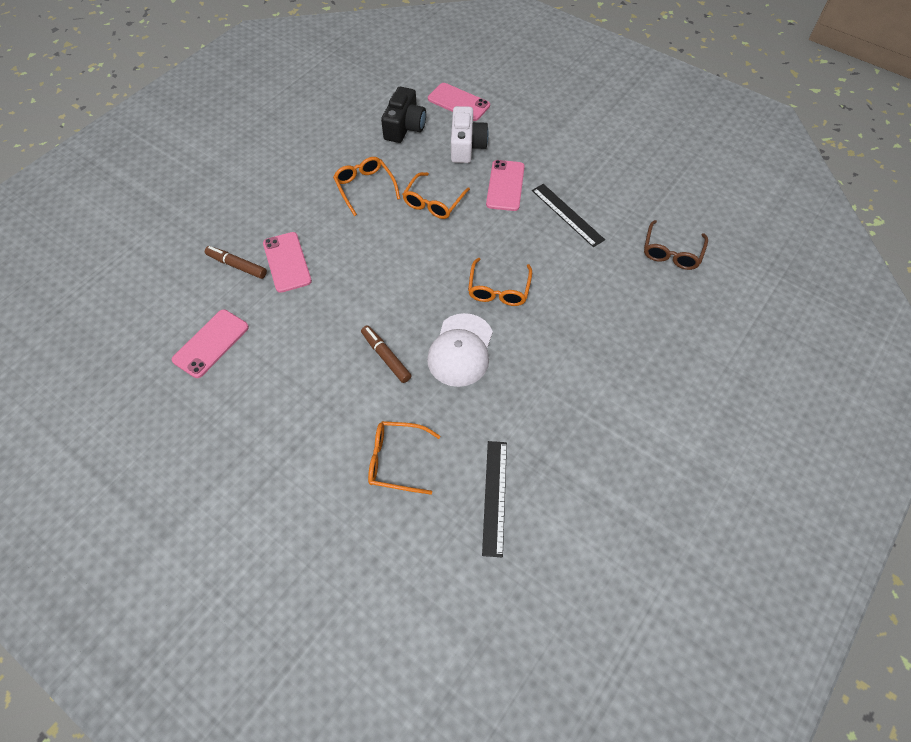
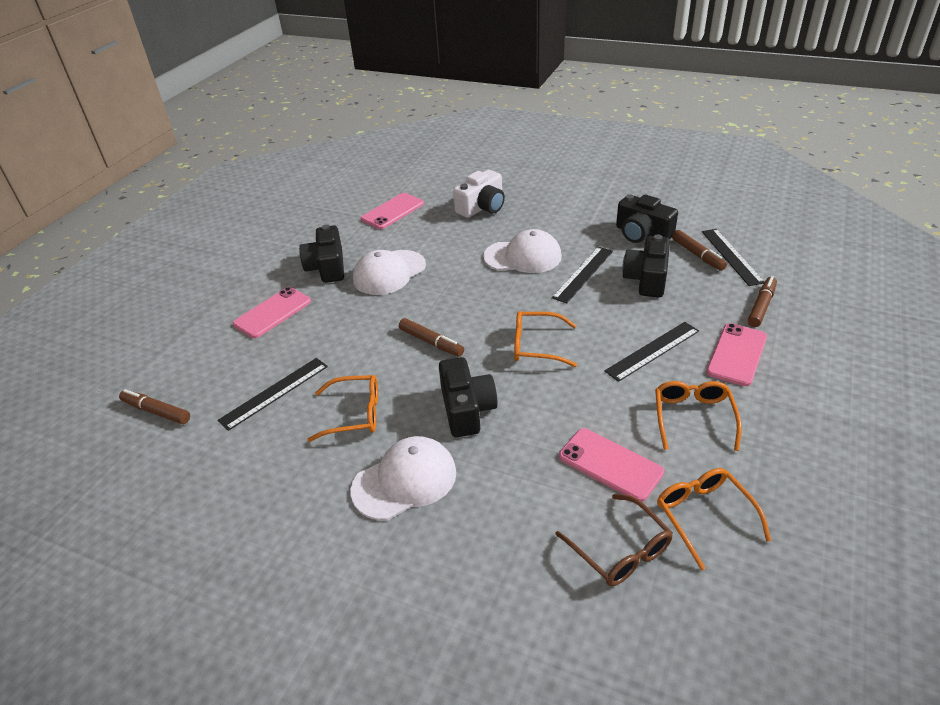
black camera: 1 -> 4
black ruler: 2 -> 4
brown marker: 2 -> 4
white cap: 1 -> 3

